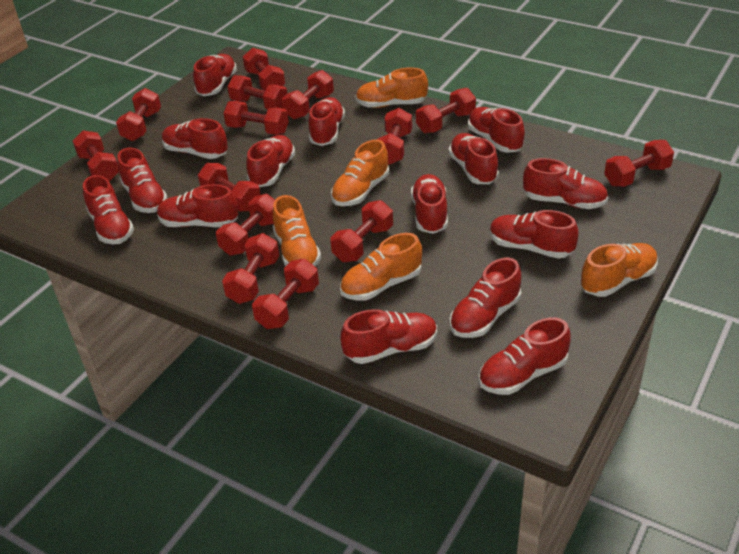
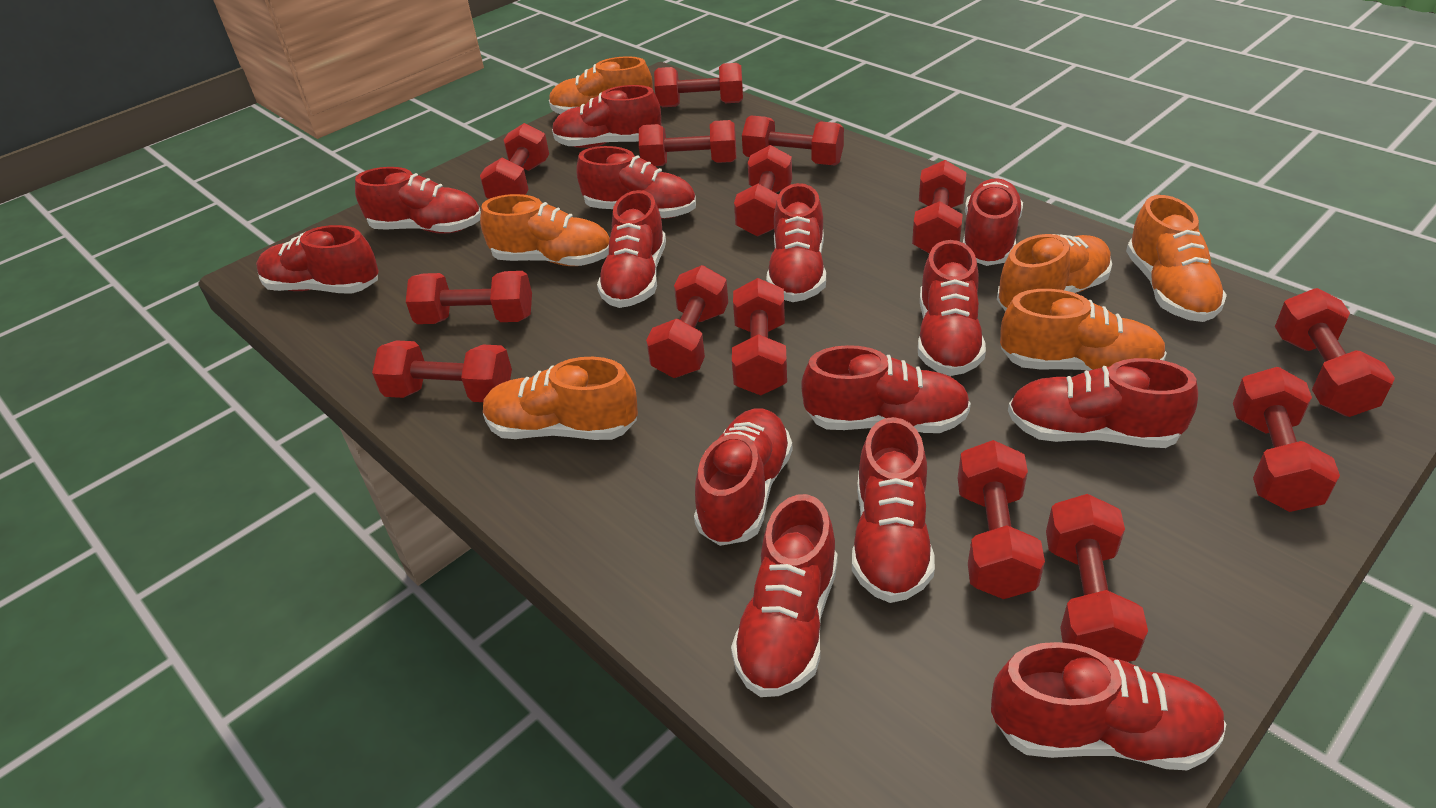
orange shoe: 5 -> 6
red shoe: 15 -> 14

